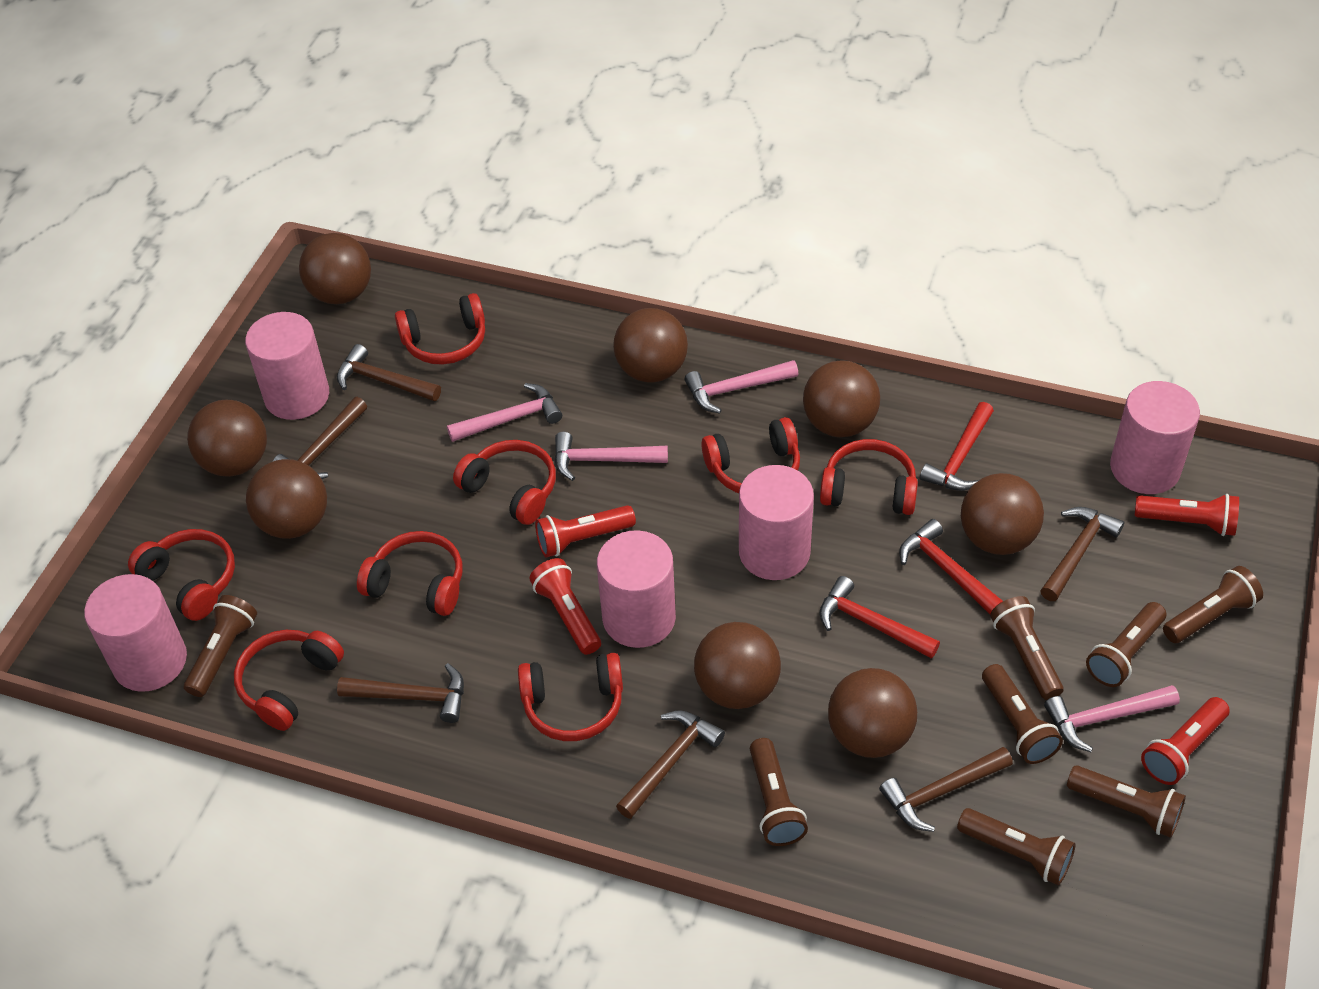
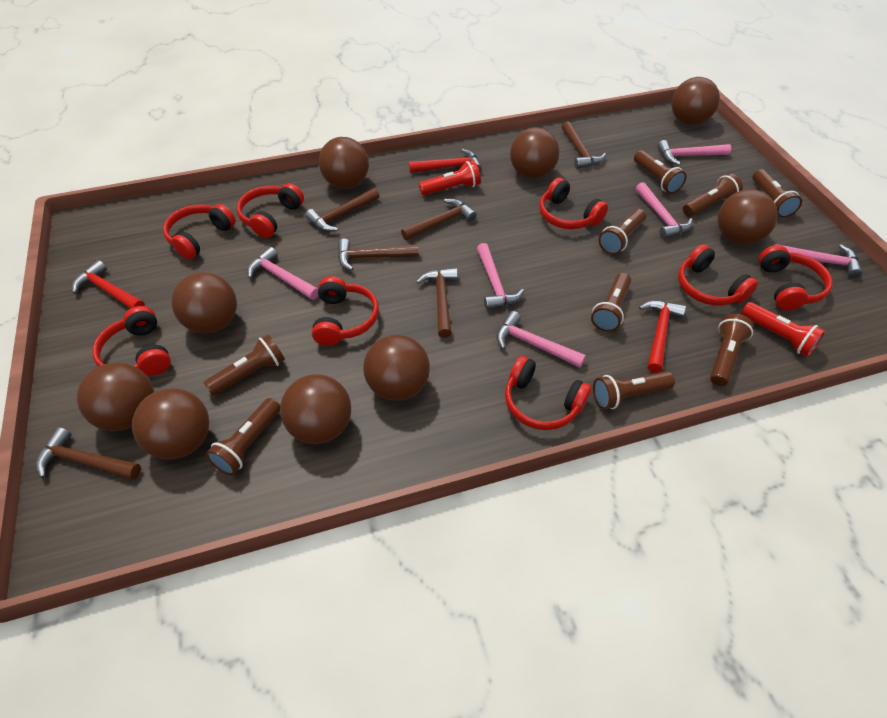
brown ball: 8 -> 9
brown flashlight: 8 -> 9
pink cylinder: 5 -> 0
pink hammer: 4 -> 6
red flashlight: 4 -> 2

